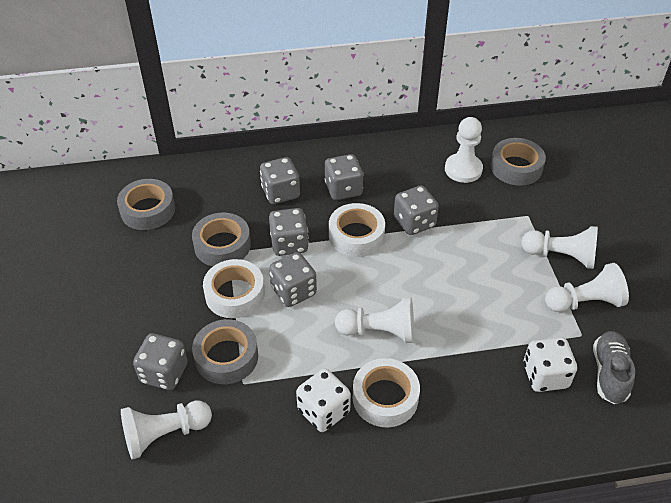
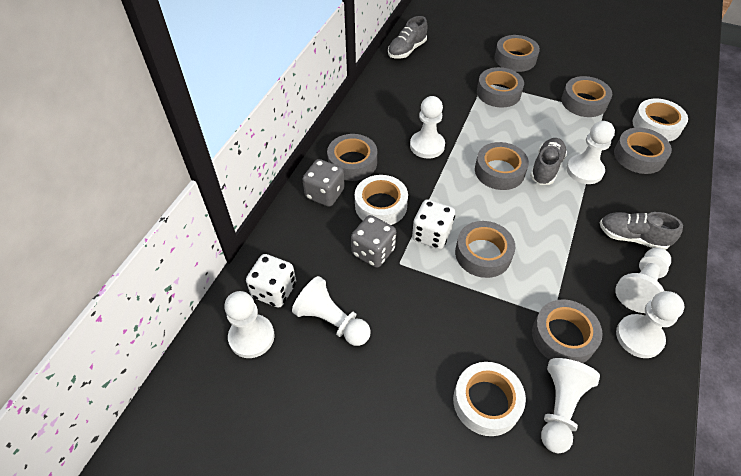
grey dice: 6 -> 2
grey shoe: 1 -> 3
grey tape: 4 -> 8
white pawn: 5 -> 7

